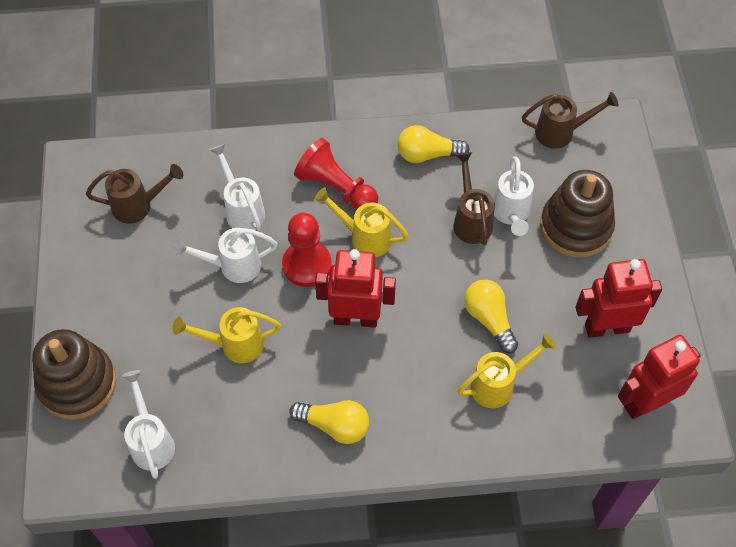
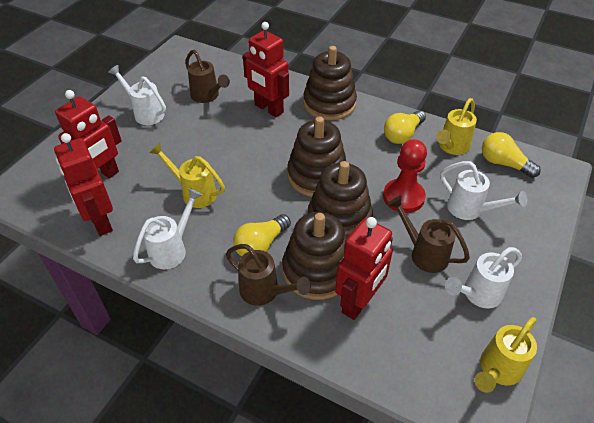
brown stacking toy: 2 -> 4
red pawn: 2 -> 1
red robot: 3 -> 4

